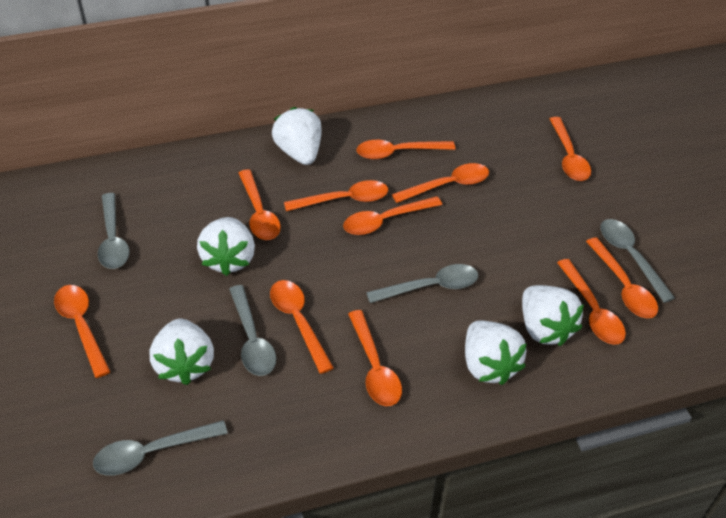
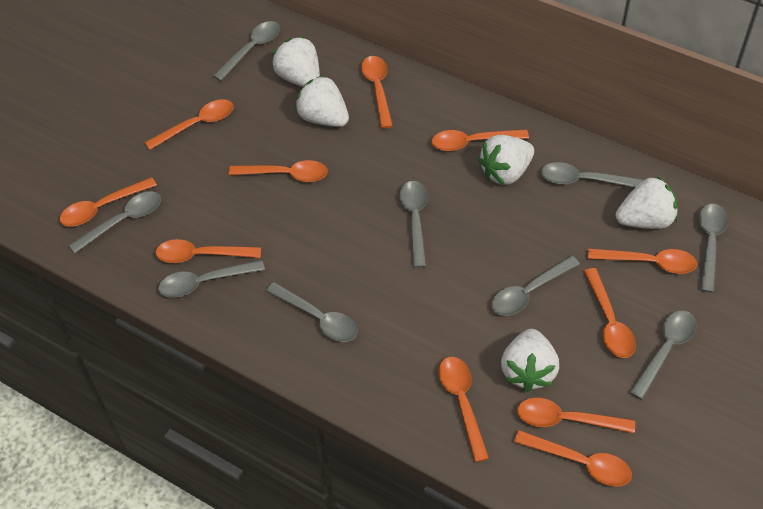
grey spoon: 5 -> 9

